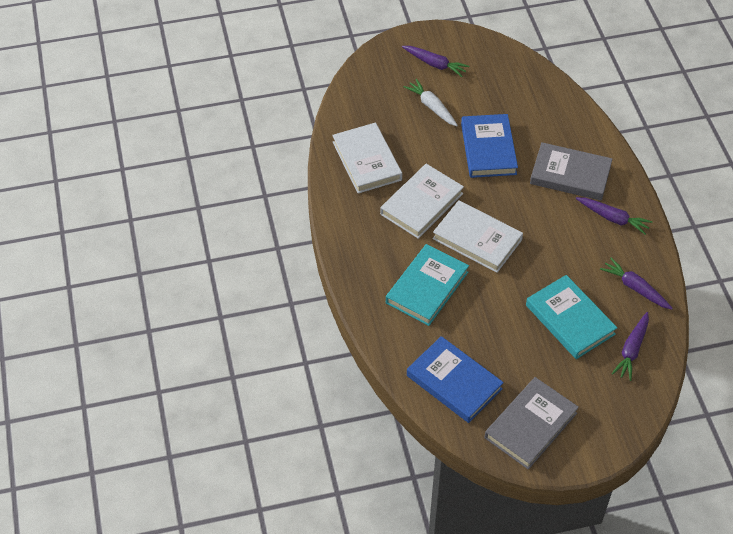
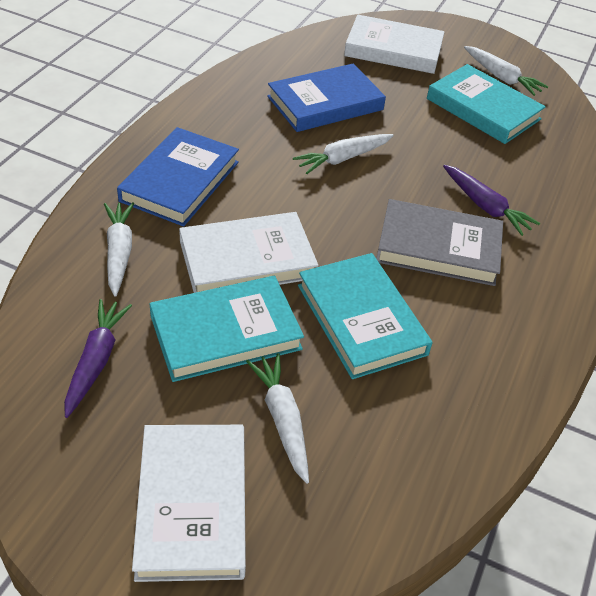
grey book: 2 -> 1
purple carrot: 4 -> 2
turquoise book: 2 -> 3
white carrot: 1 -> 4

